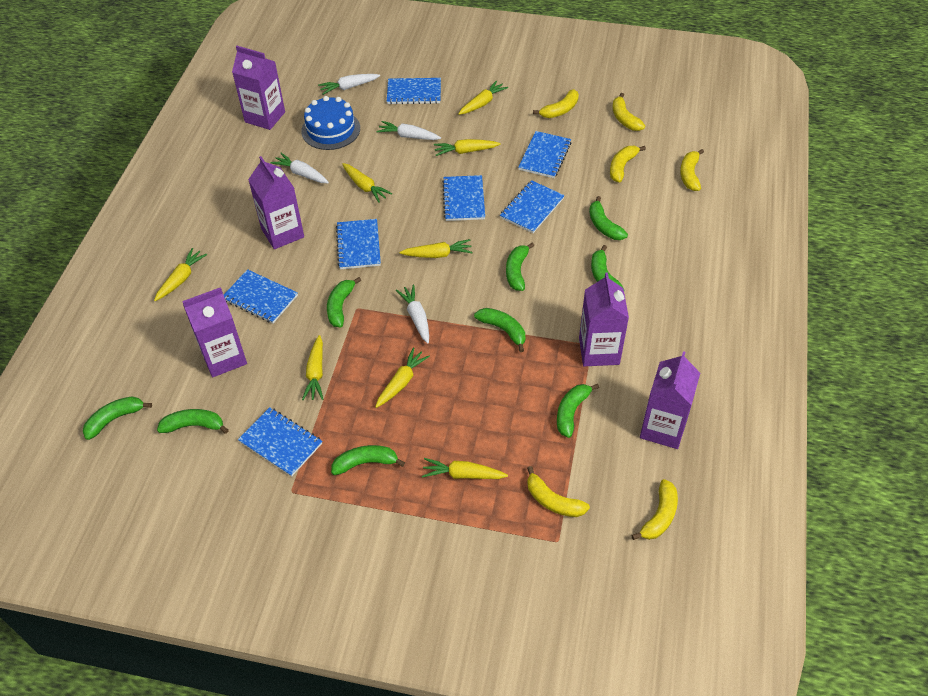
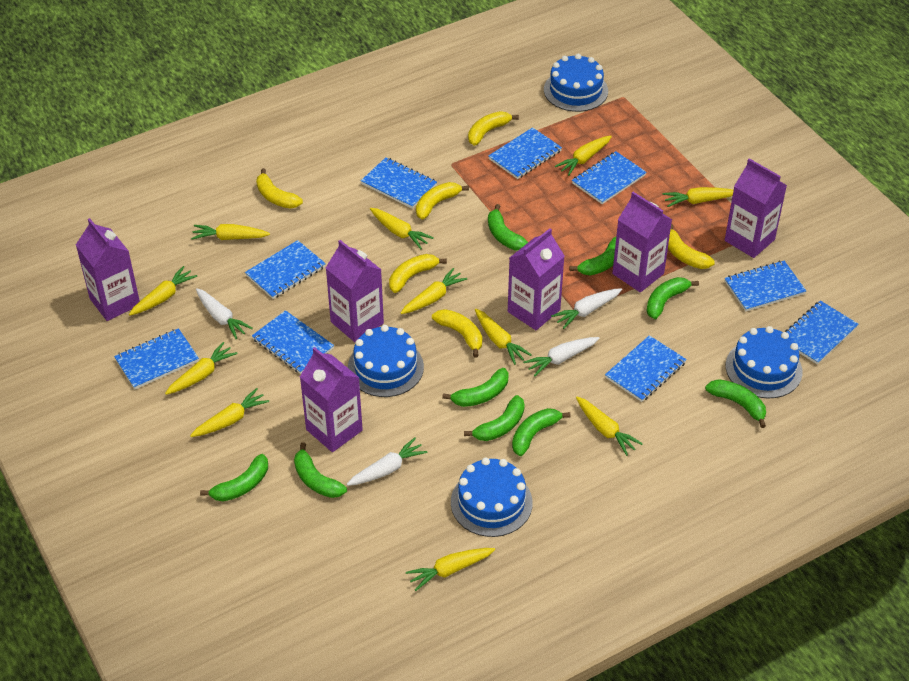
blue cake: 1 -> 4
blue notebook: 7 -> 9
purple carton: 5 -> 6
yellow carrot: 8 -> 11

